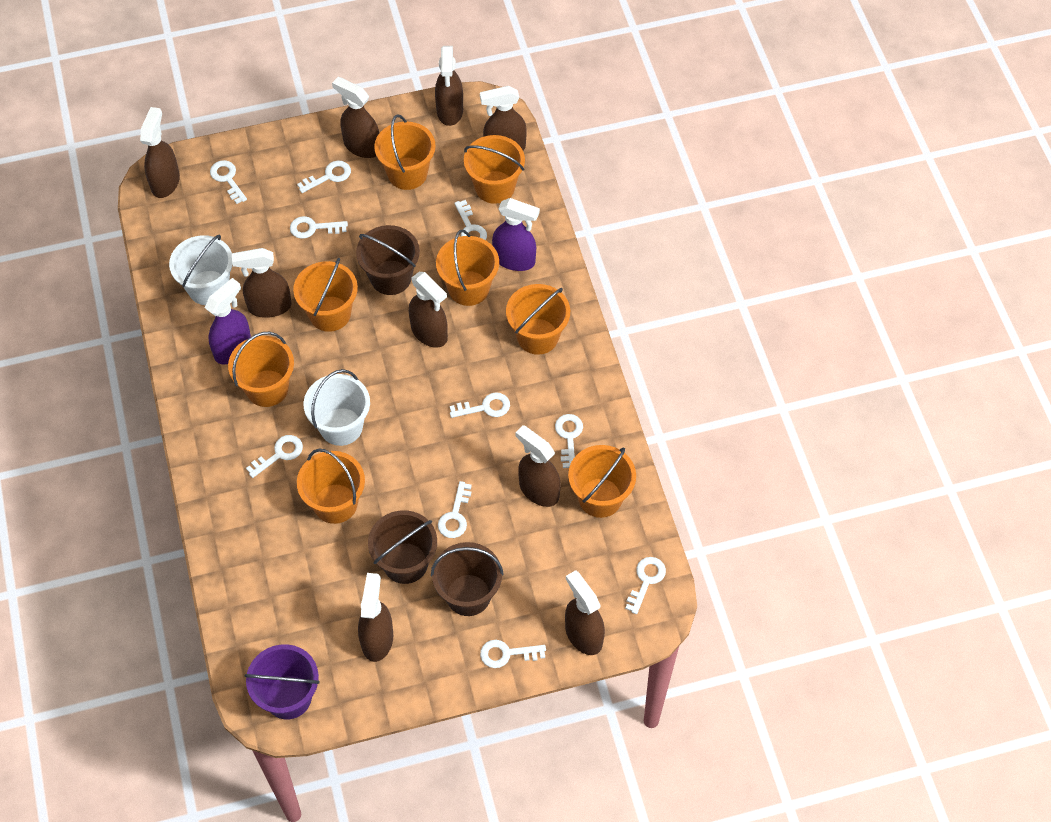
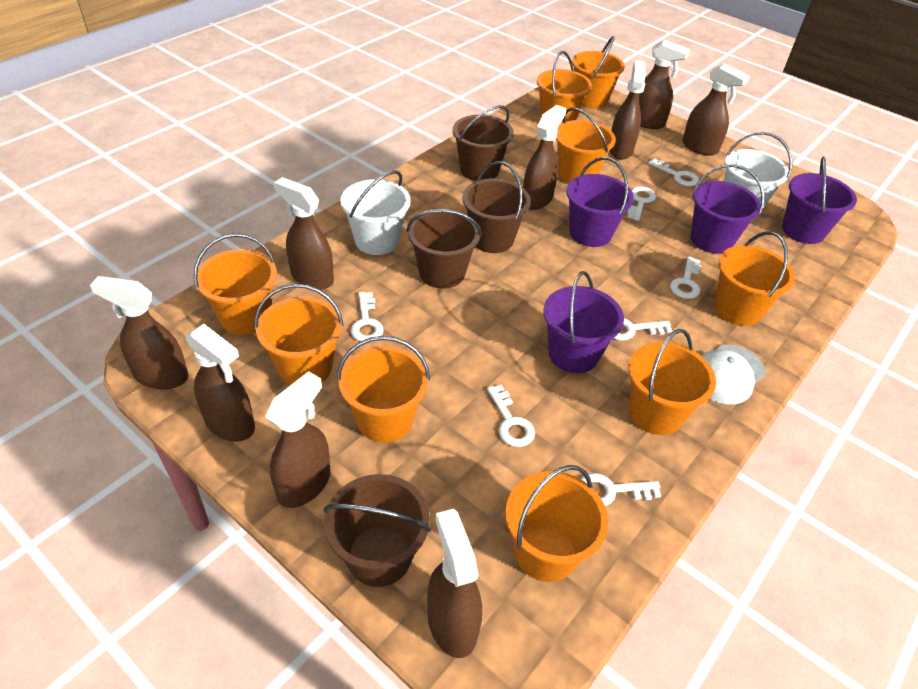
brown bucket: 3 -> 4
orange bucket: 8 -> 9
purple bucket: 1 -> 4
purple spray bottle: 2 -> 0
white cap: 0 -> 1
white key: 10 -> 7

